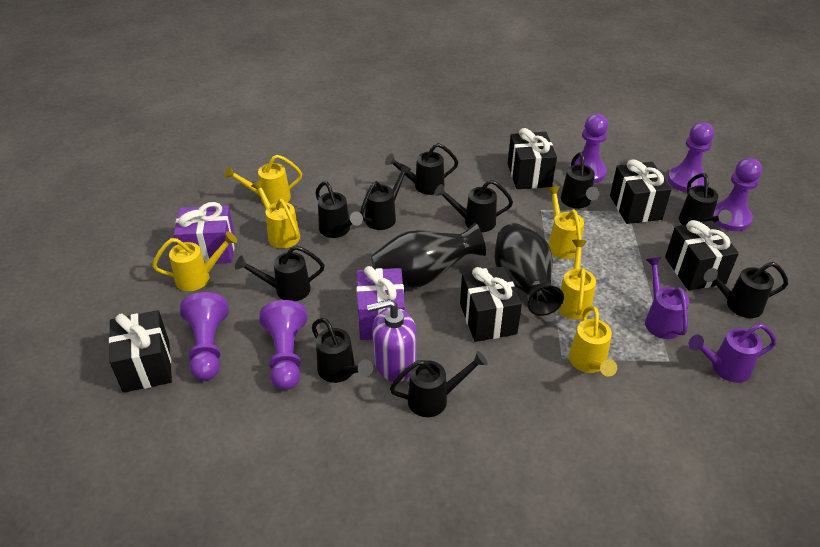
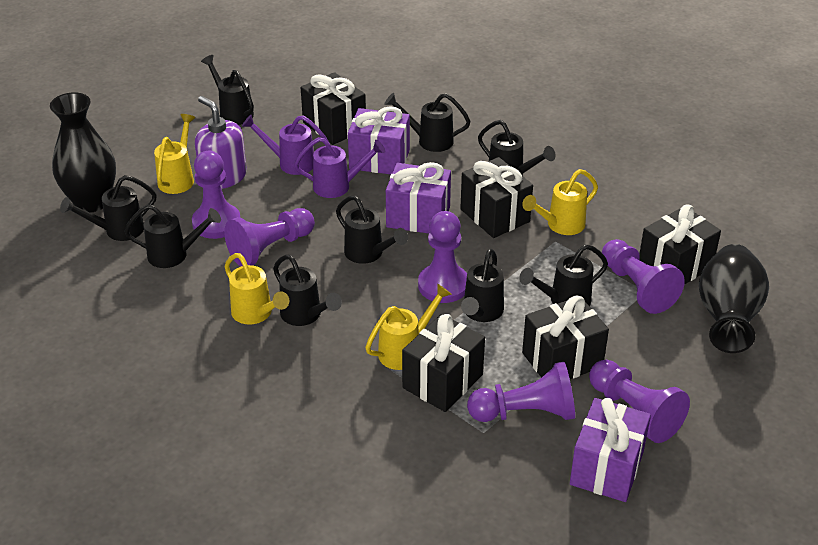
black watering can: 10 -> 9
purple gift: 2 -> 3
purple pawn: 5 -> 6
yellow watering can: 6 -> 4

